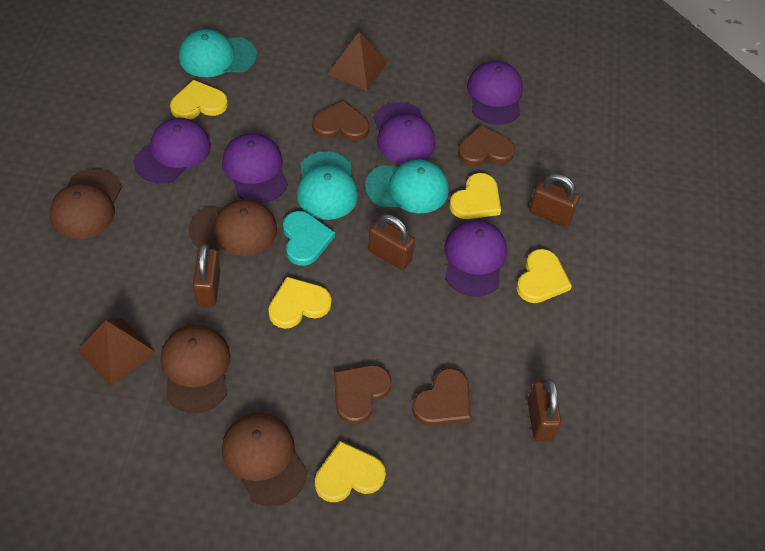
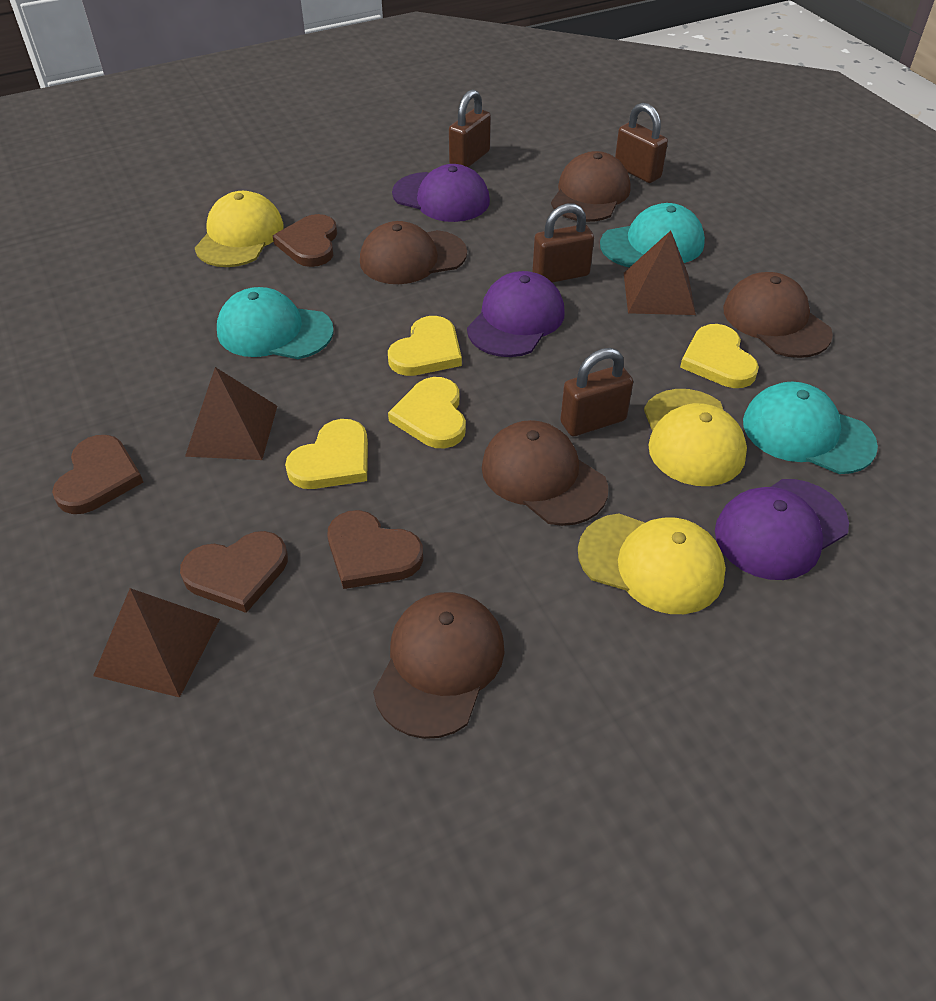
brown cap: 4 -> 5
brown pyramid: 2 -> 3
purple cap: 5 -> 3
turquoise heart: 1 -> 0
yellow cap: 0 -> 3
yellow heart: 5 -> 4

